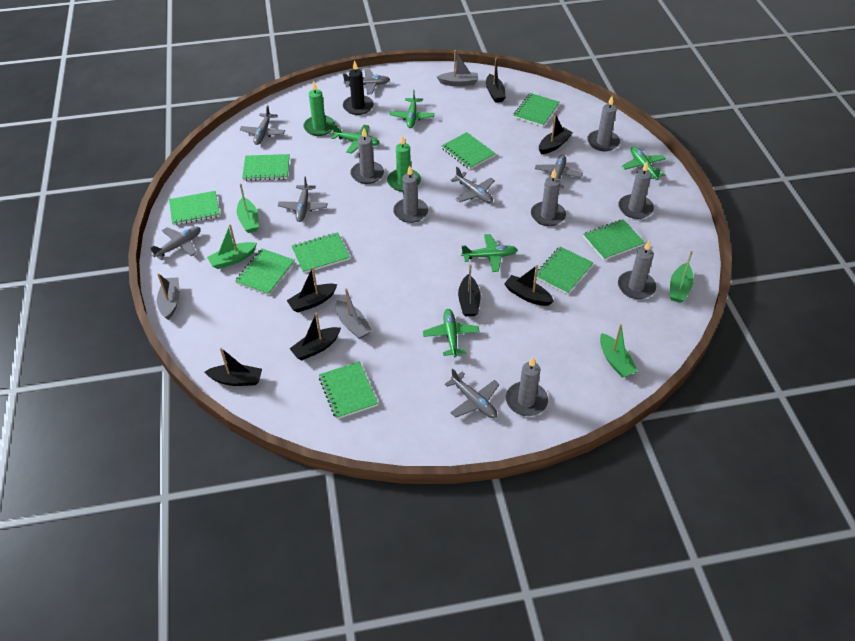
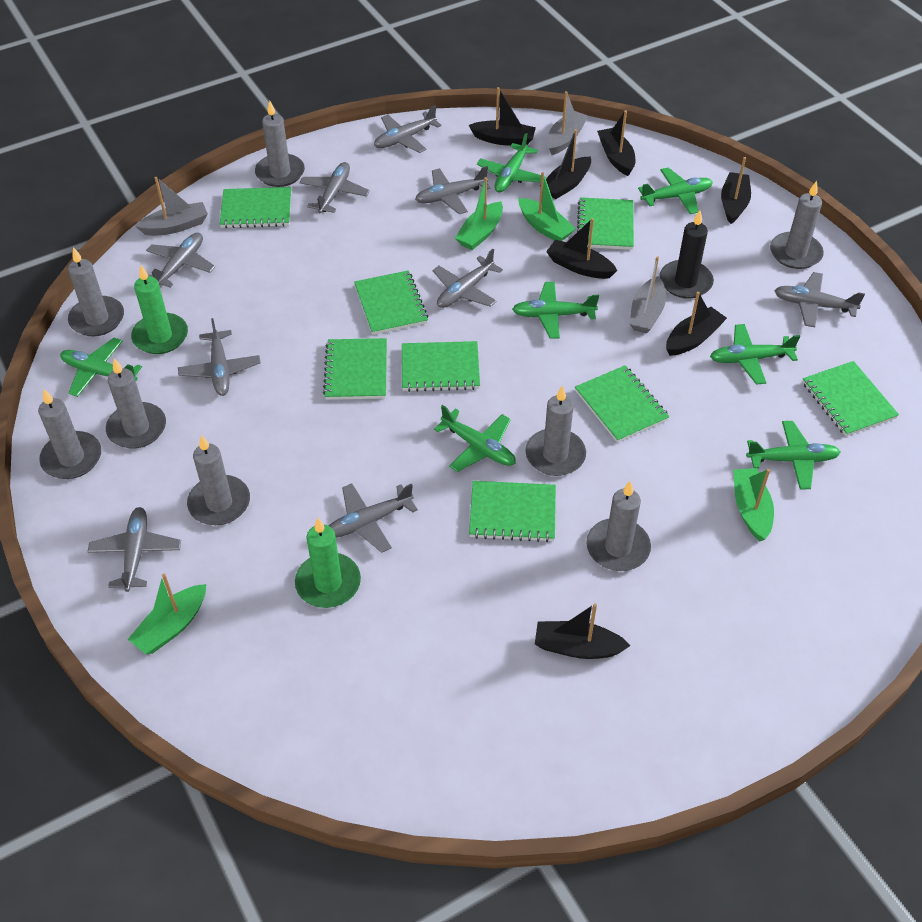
green notebook: 9 -> 8
green plane: 5 -> 7
grey candle: 7 -> 8
grey plane: 7 -> 9

